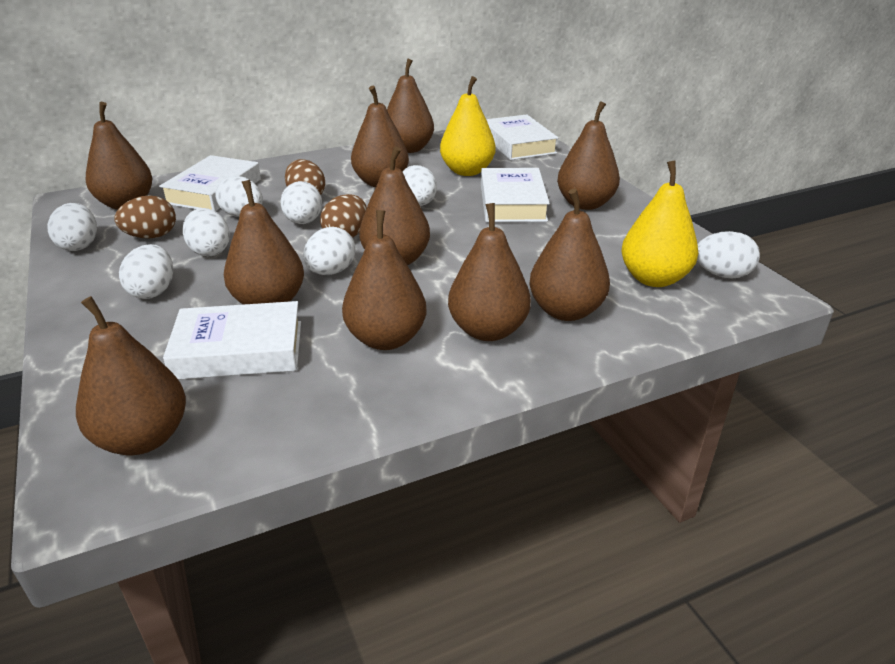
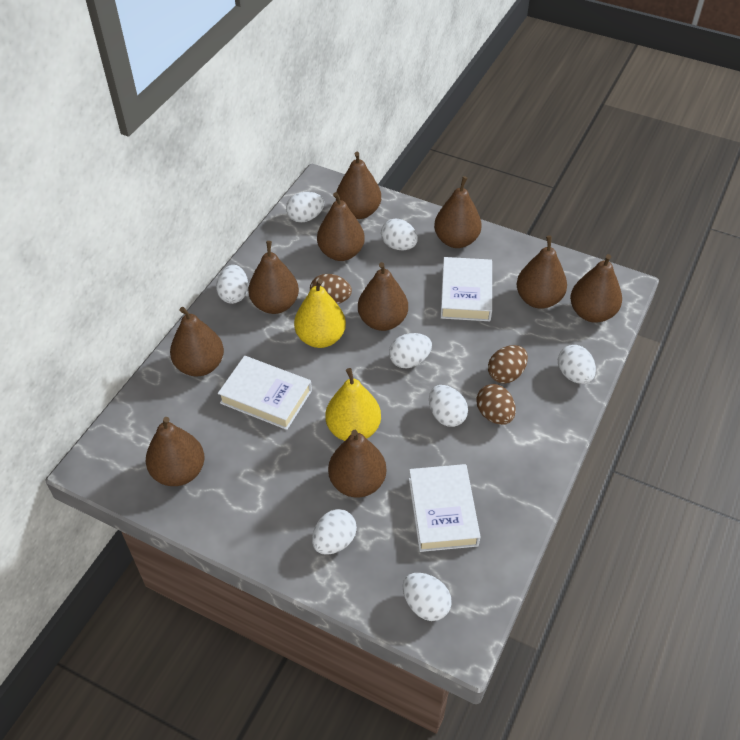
white book: 4 -> 3

